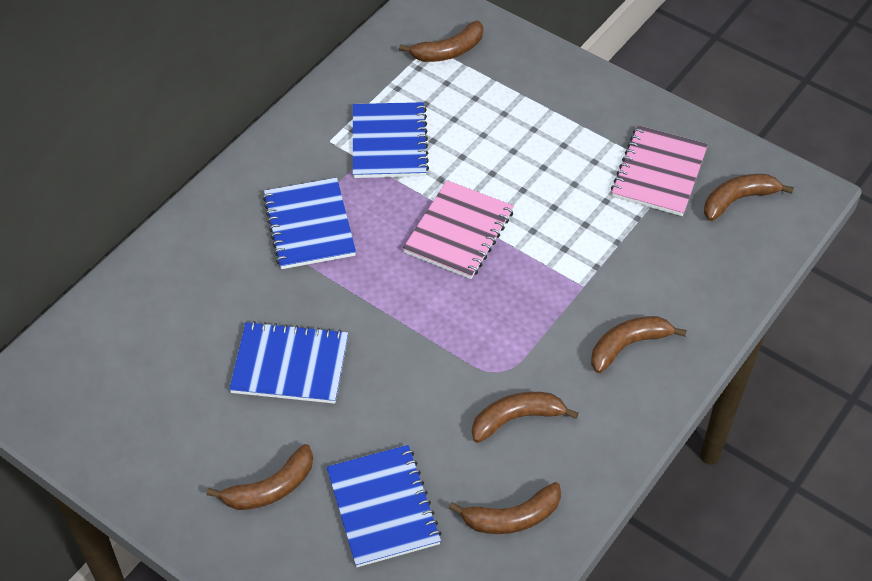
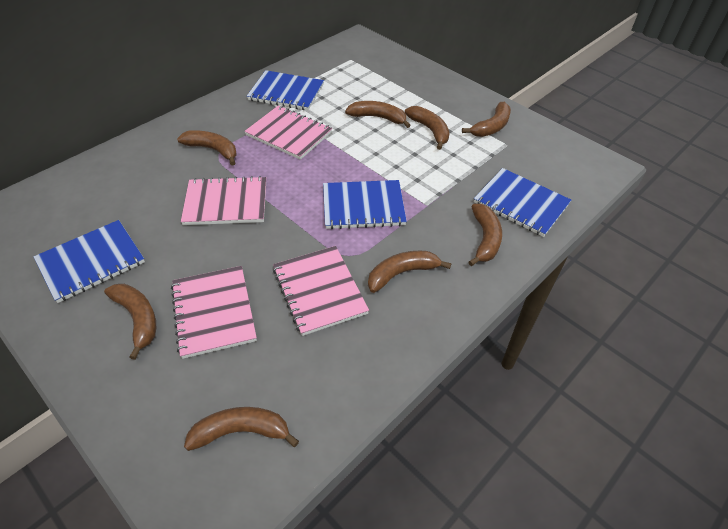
brown banana: 6 -> 8
pink notebook: 2 -> 4

